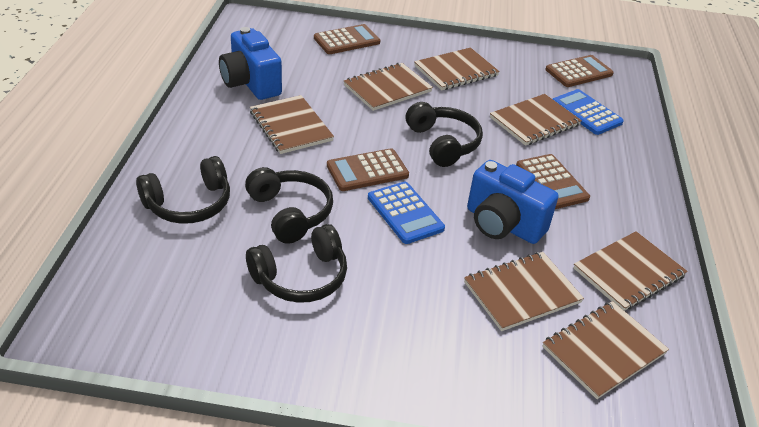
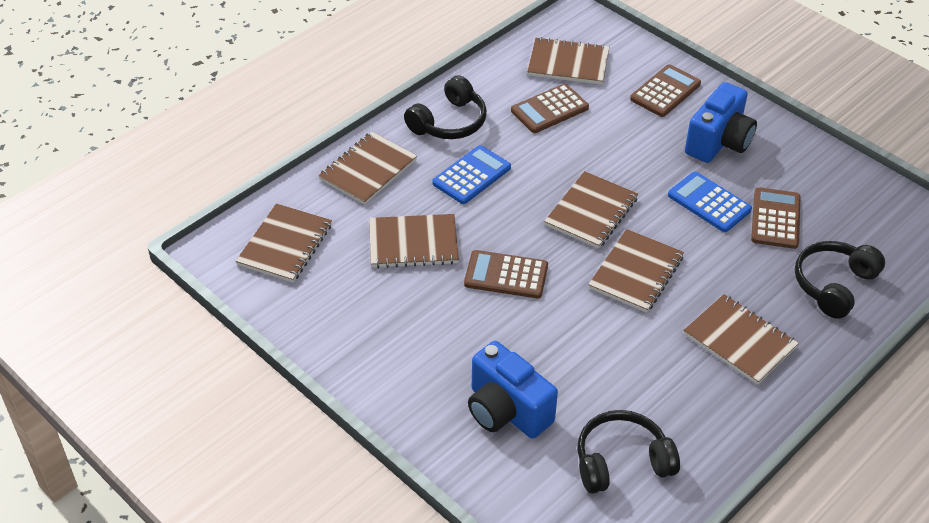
black headphones: 4 -> 3

